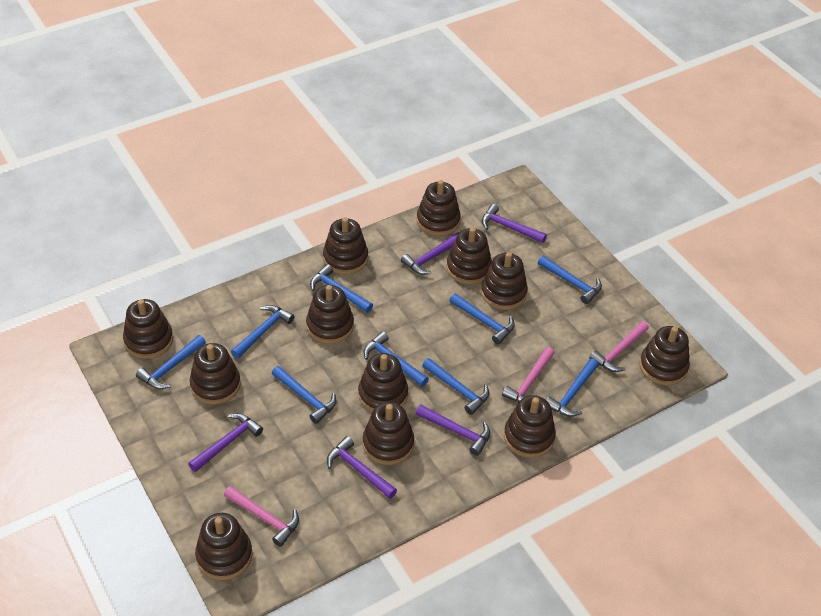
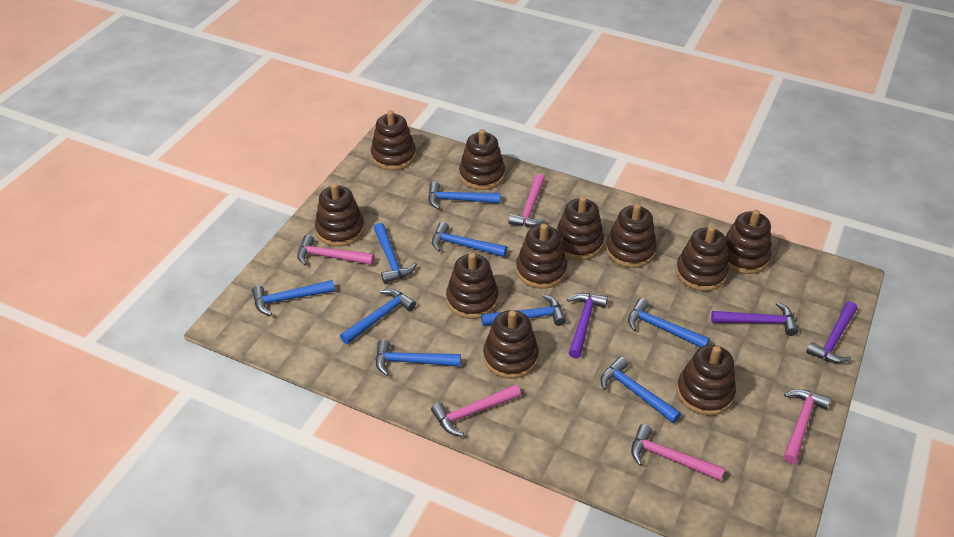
brown stacking toy: 12 -> 11
pink hammer: 3 -> 5
purple hammer: 5 -> 3

